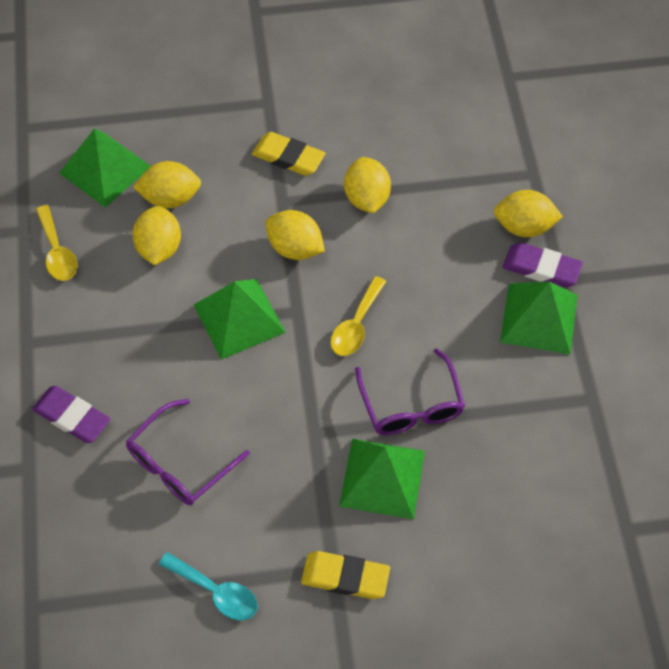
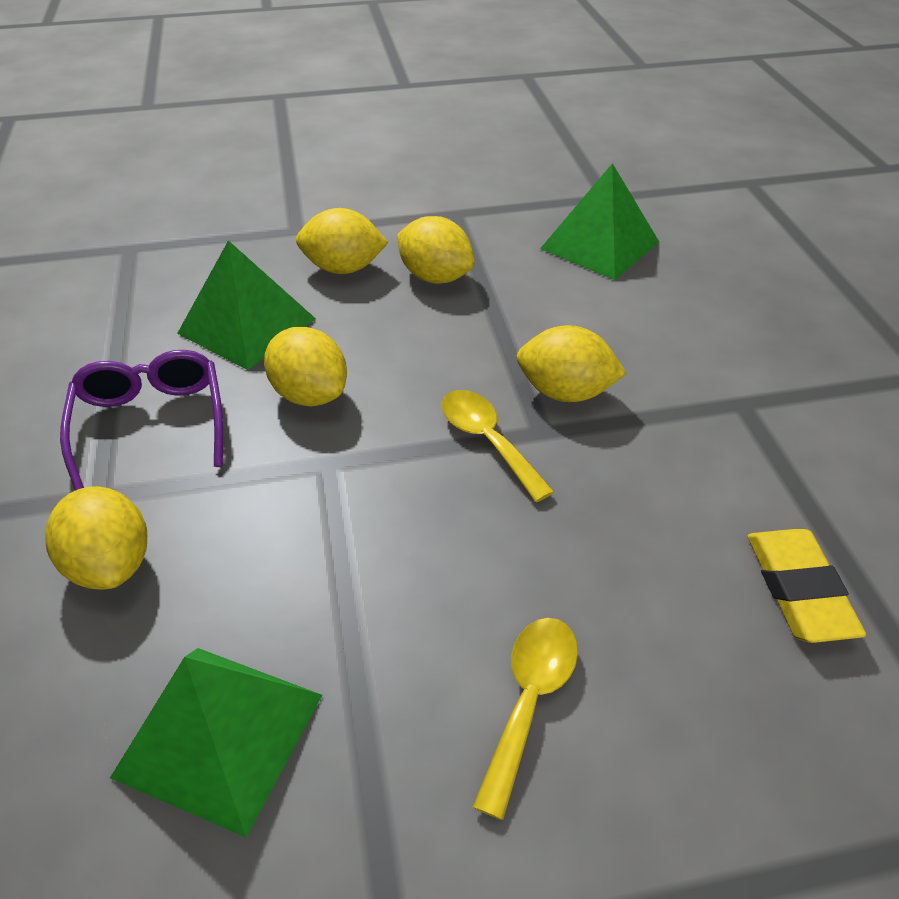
green pyramid: 4 -> 3
purple eraser: 2 -> 0
purple glasses: 2 -> 1
turquoise spoon: 1 -> 0
yellow eraser: 2 -> 1

